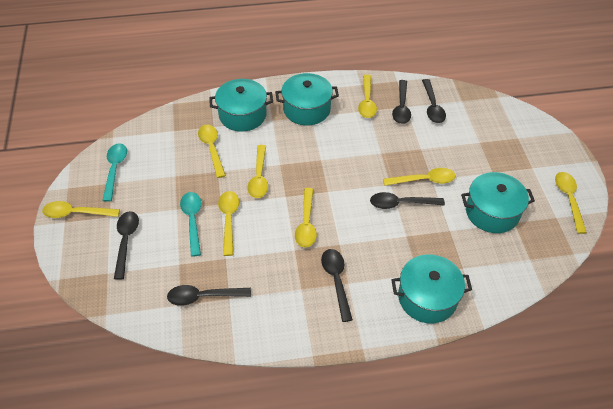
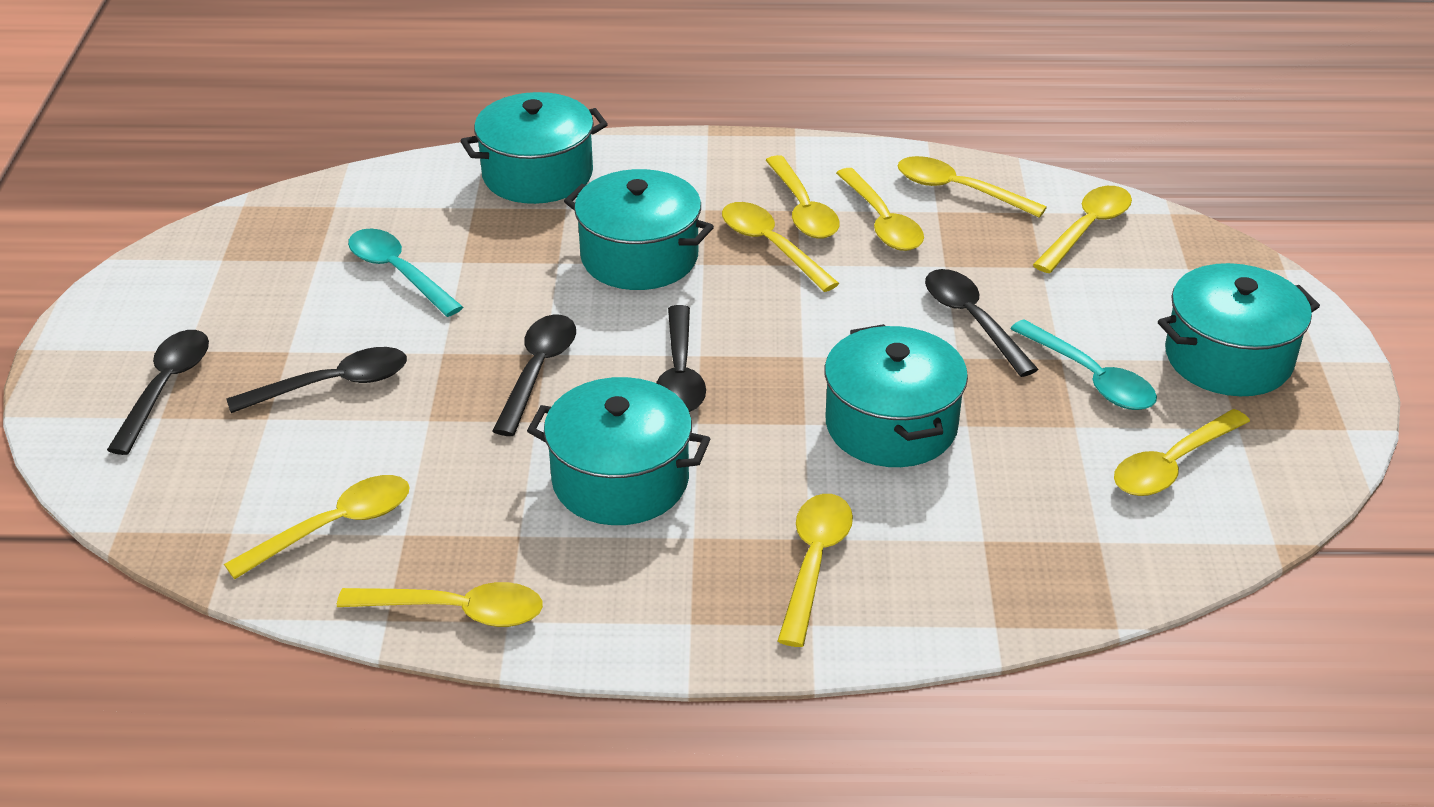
black spoon: 6 -> 5
turquoise pot: 4 -> 5
yellow spoon: 8 -> 9

